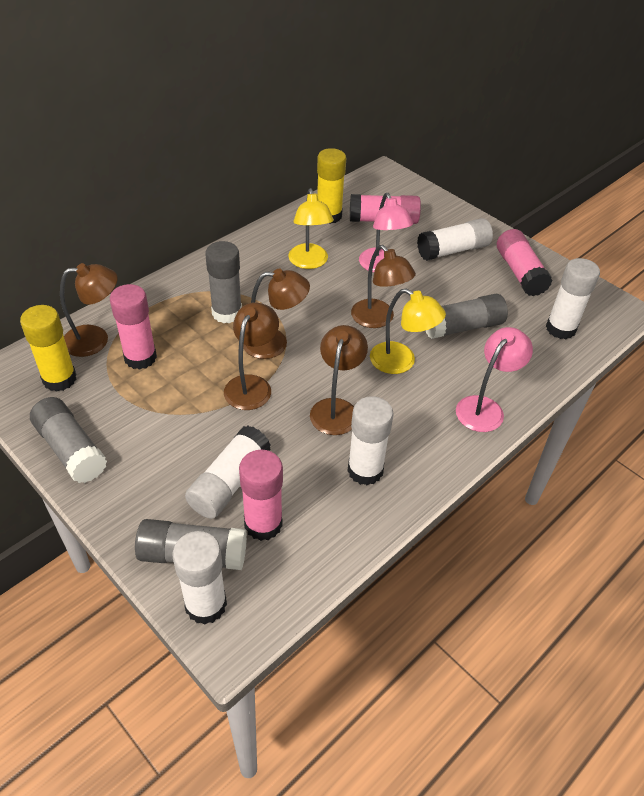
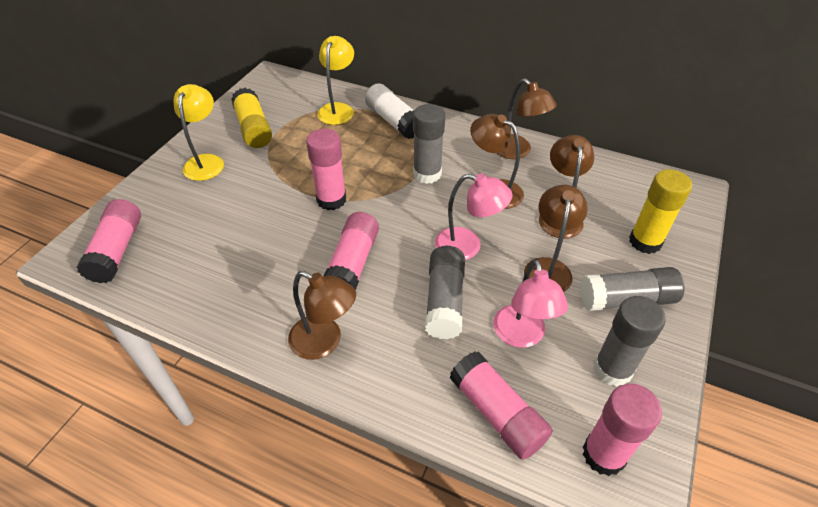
pink glue stick: 4 -> 5
white glue stick: 5 -> 1

